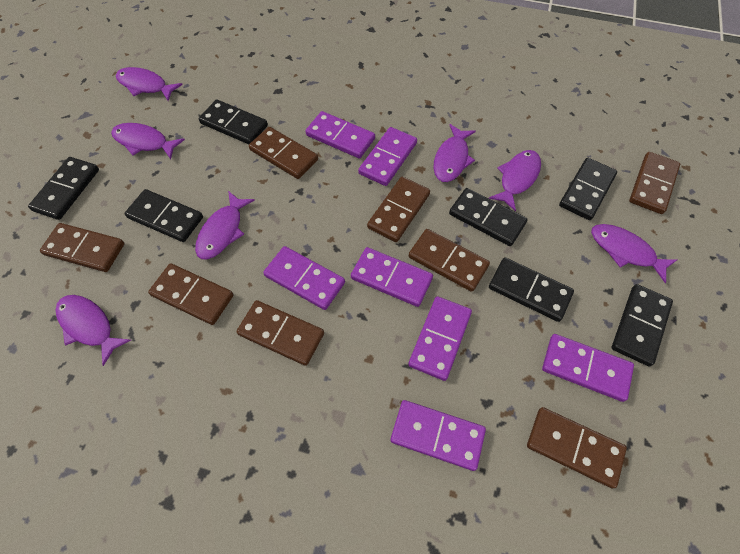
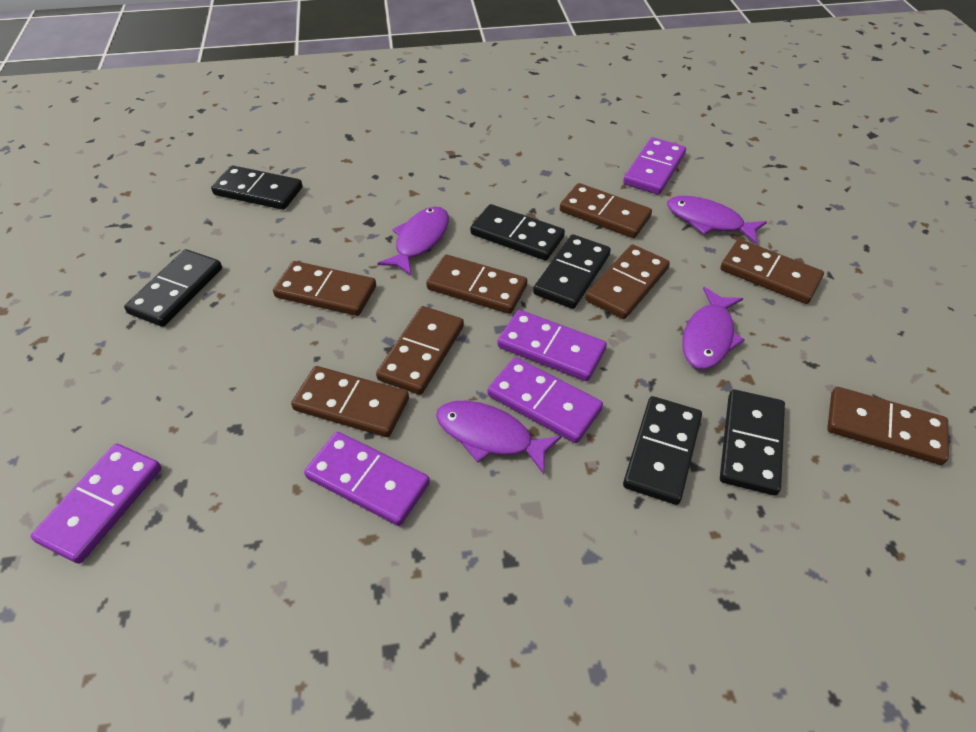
black domino: 7 -> 6
purple domino: 7 -> 5
purple fish: 7 -> 4

